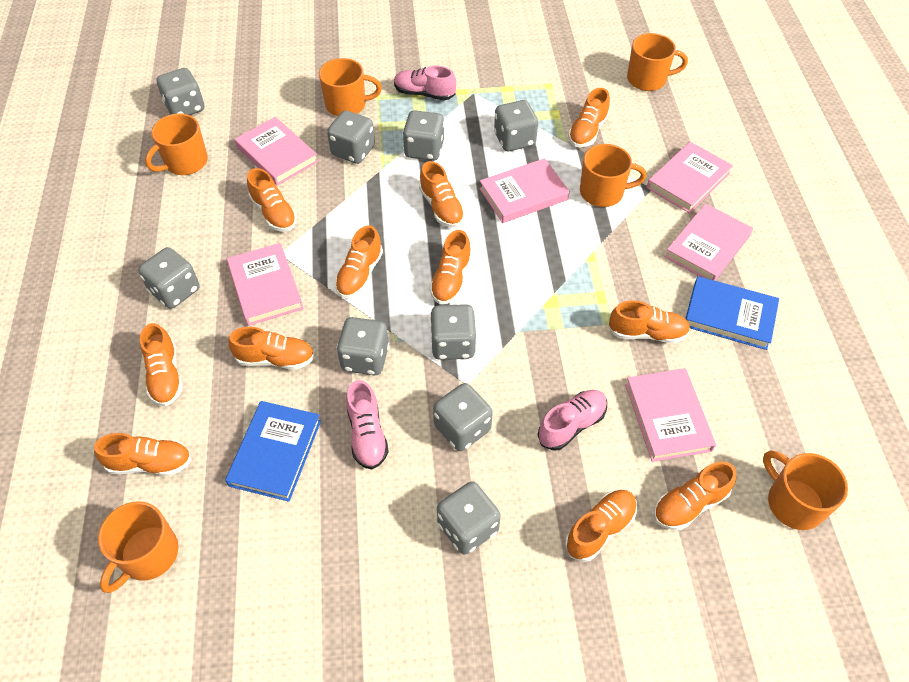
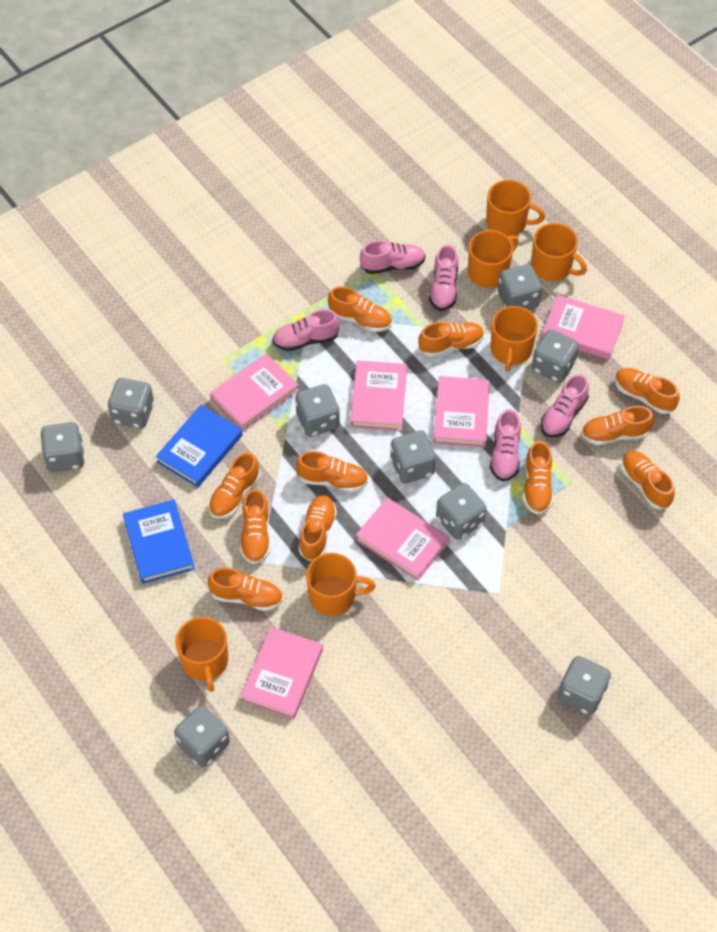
pink shoe: 3 -> 5

